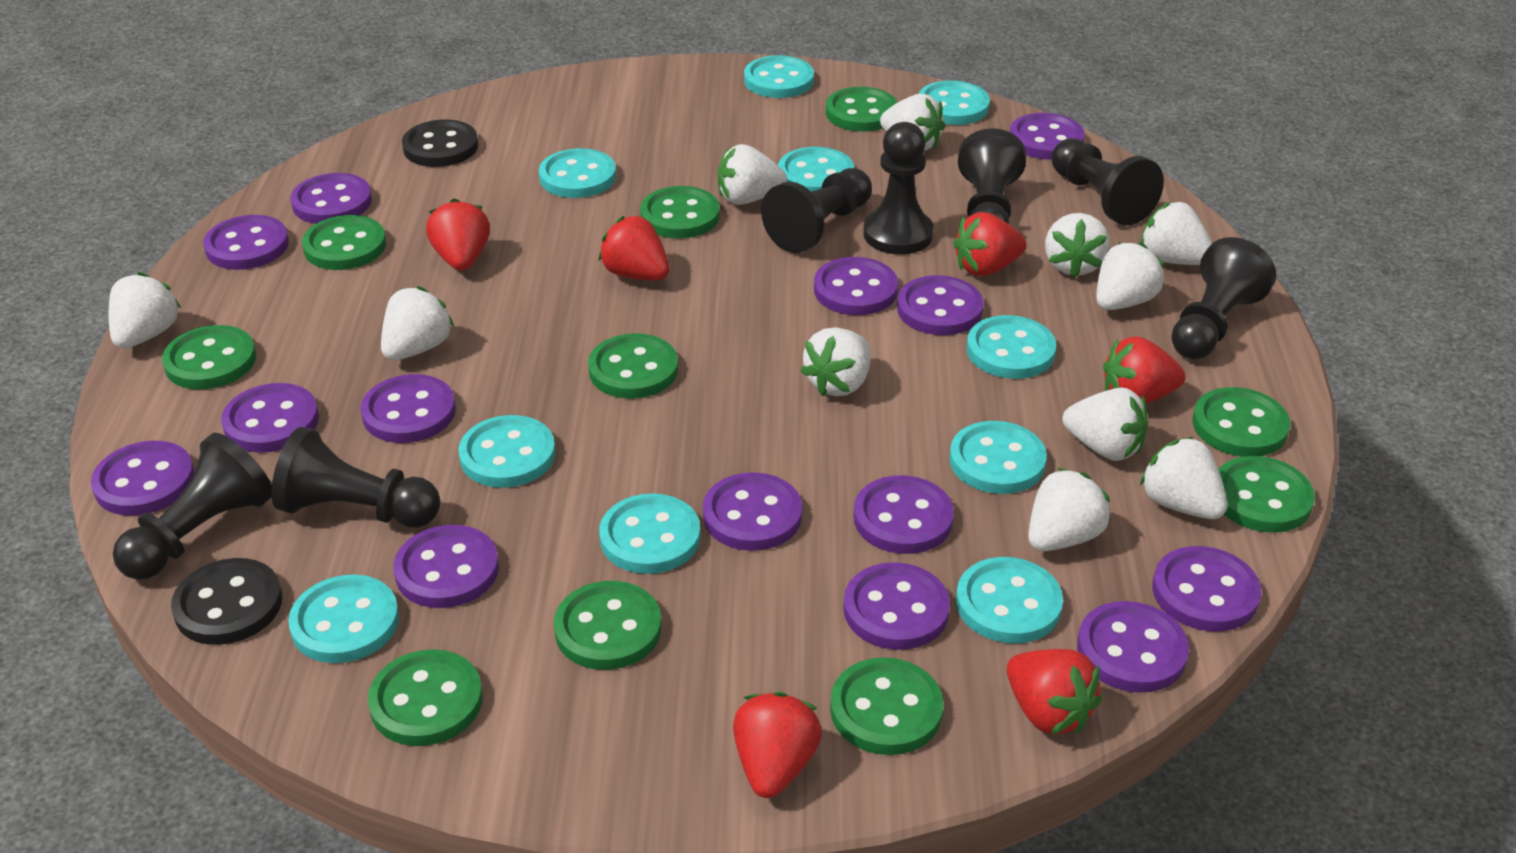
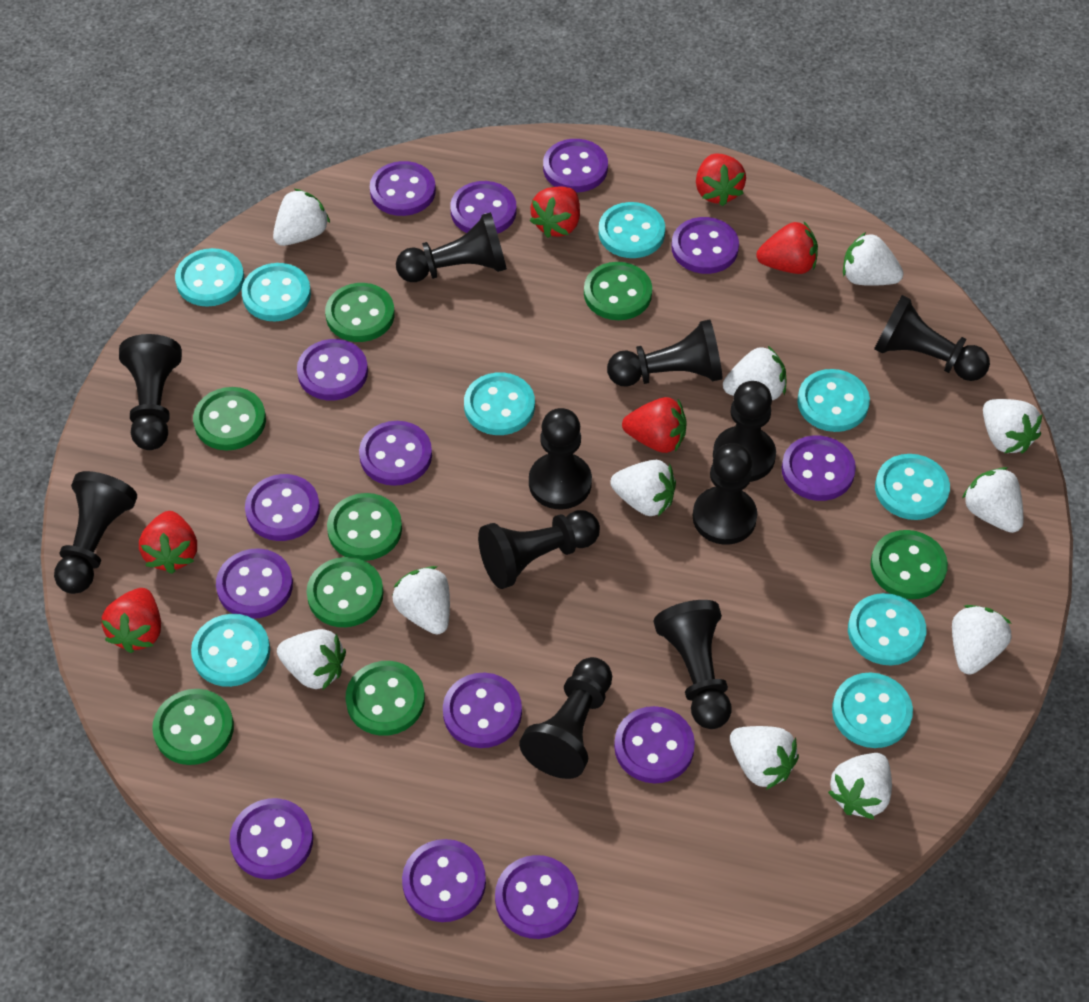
black button: 2 -> 0
black pawn: 7 -> 11
green button: 10 -> 8
turquoise button: 10 -> 9

